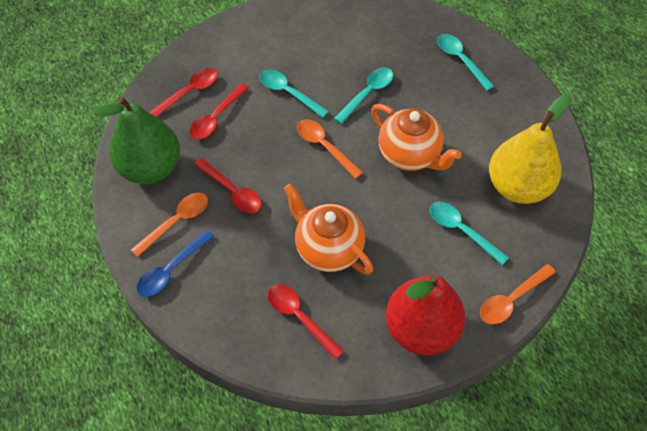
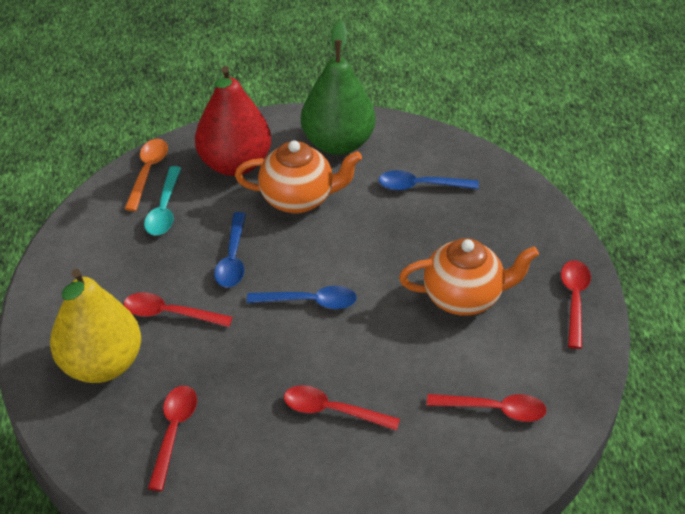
blue spoon: 1 -> 3
orange spoon: 3 -> 1
red spoon: 4 -> 5
turquoise spoon: 4 -> 1

